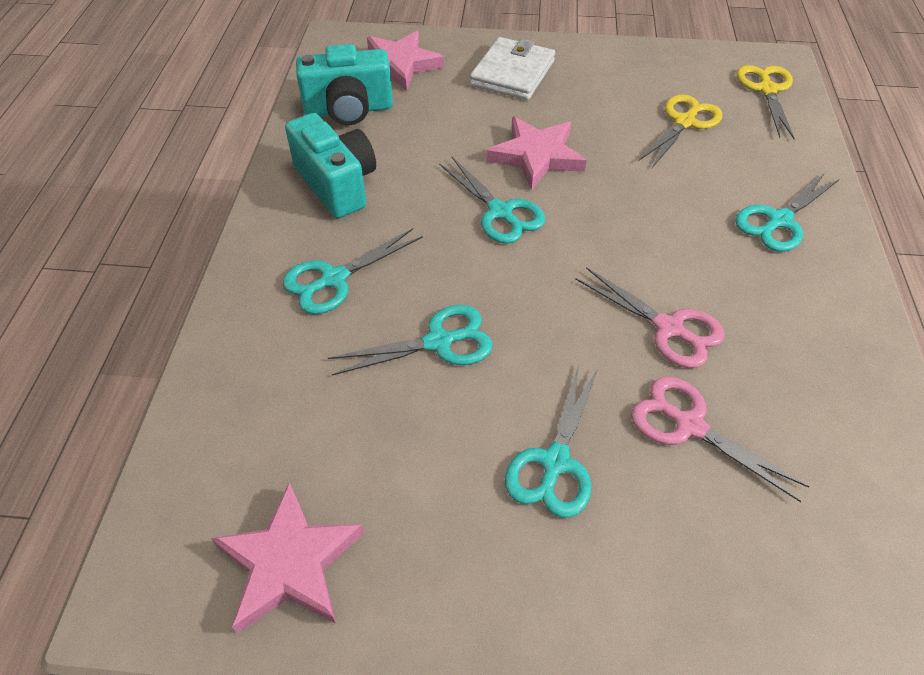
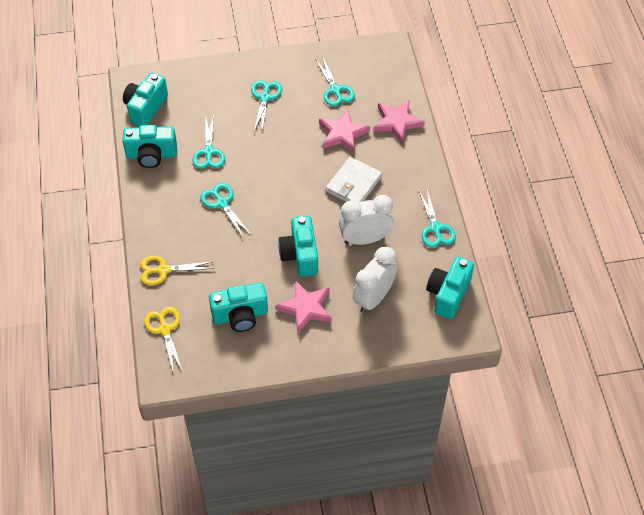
pink scissors: 2 -> 0
turquoise camera: 2 -> 5
white clock: 0 -> 2

